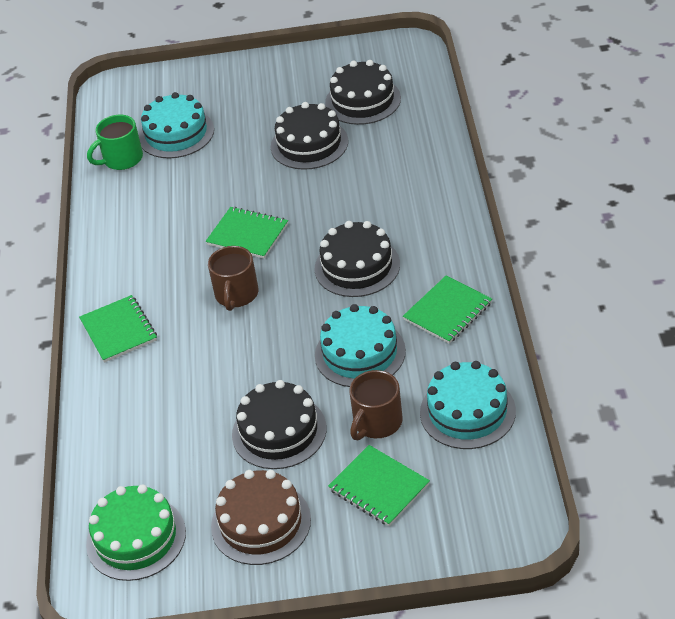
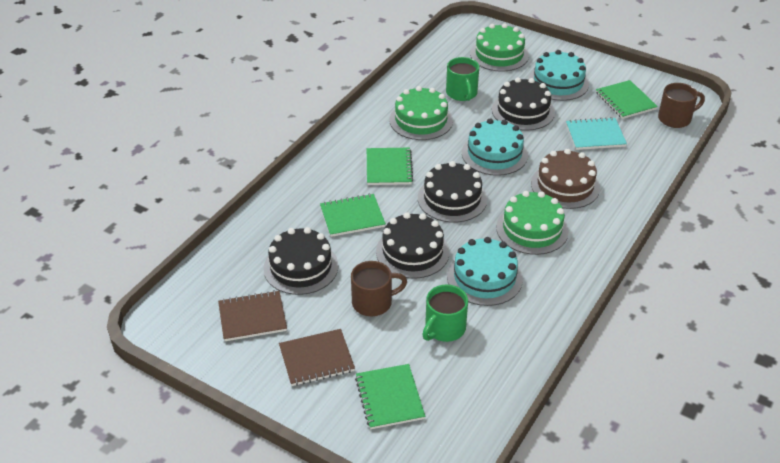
brown notebook: 0 -> 2
green cake: 1 -> 3
green mug: 1 -> 2
turquoise notebook: 0 -> 1

